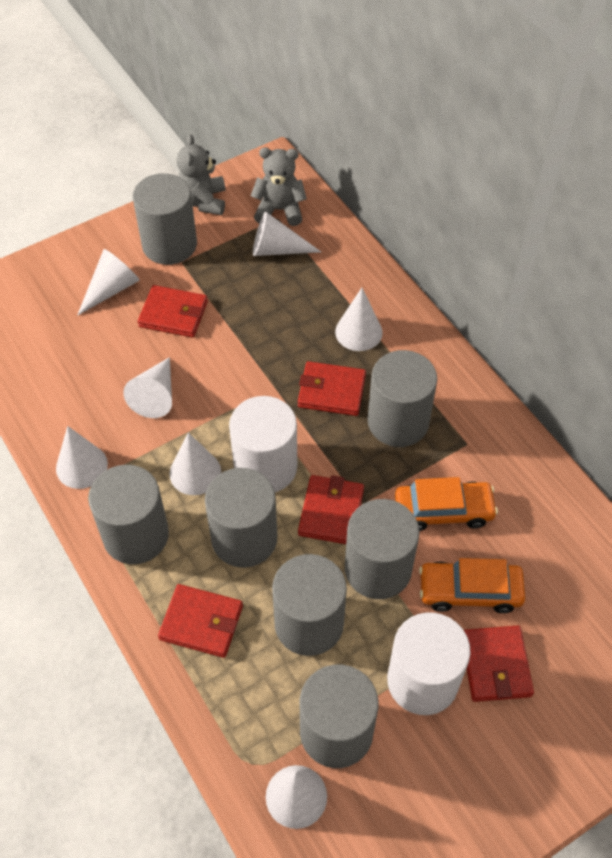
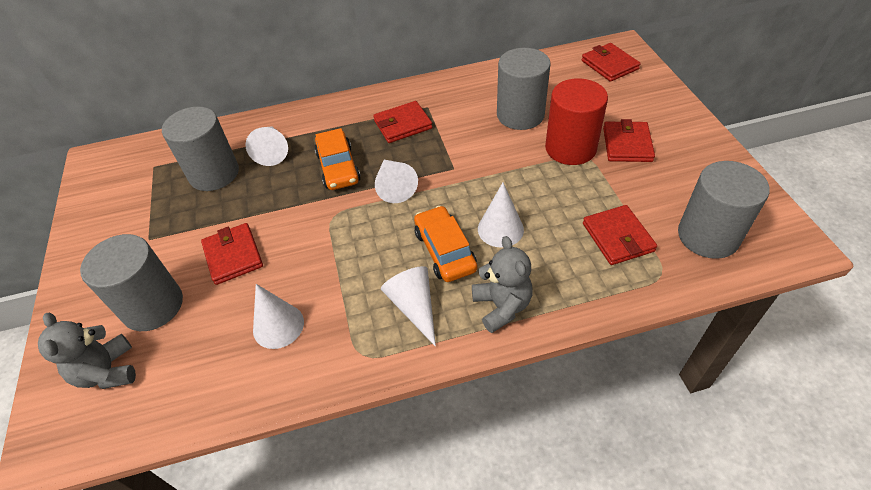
grey cylinder: 7 -> 4
red cylinder: 0 -> 1
white cone: 7 -> 5
white cylinder: 2 -> 0

